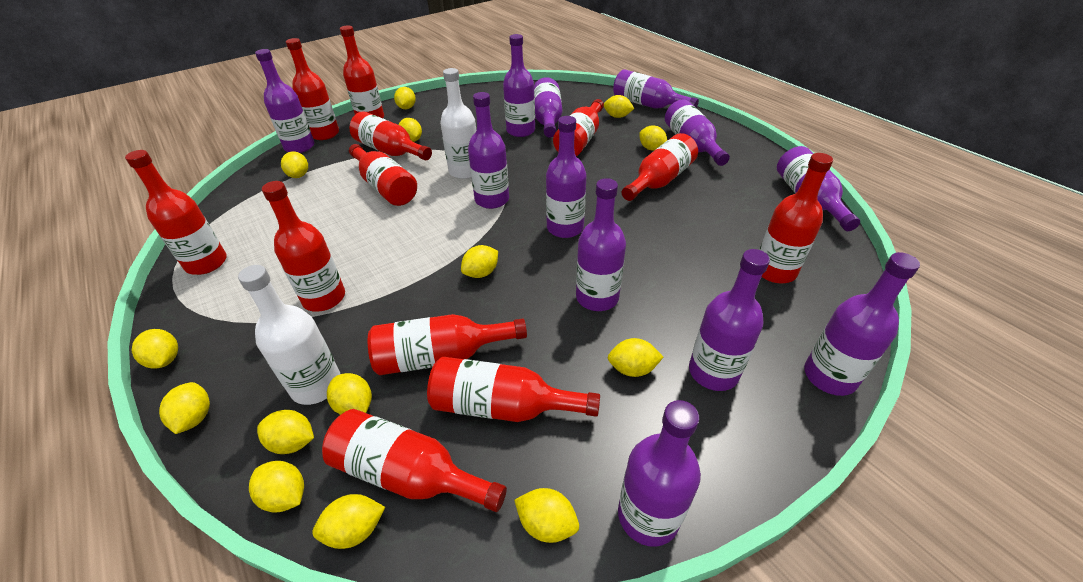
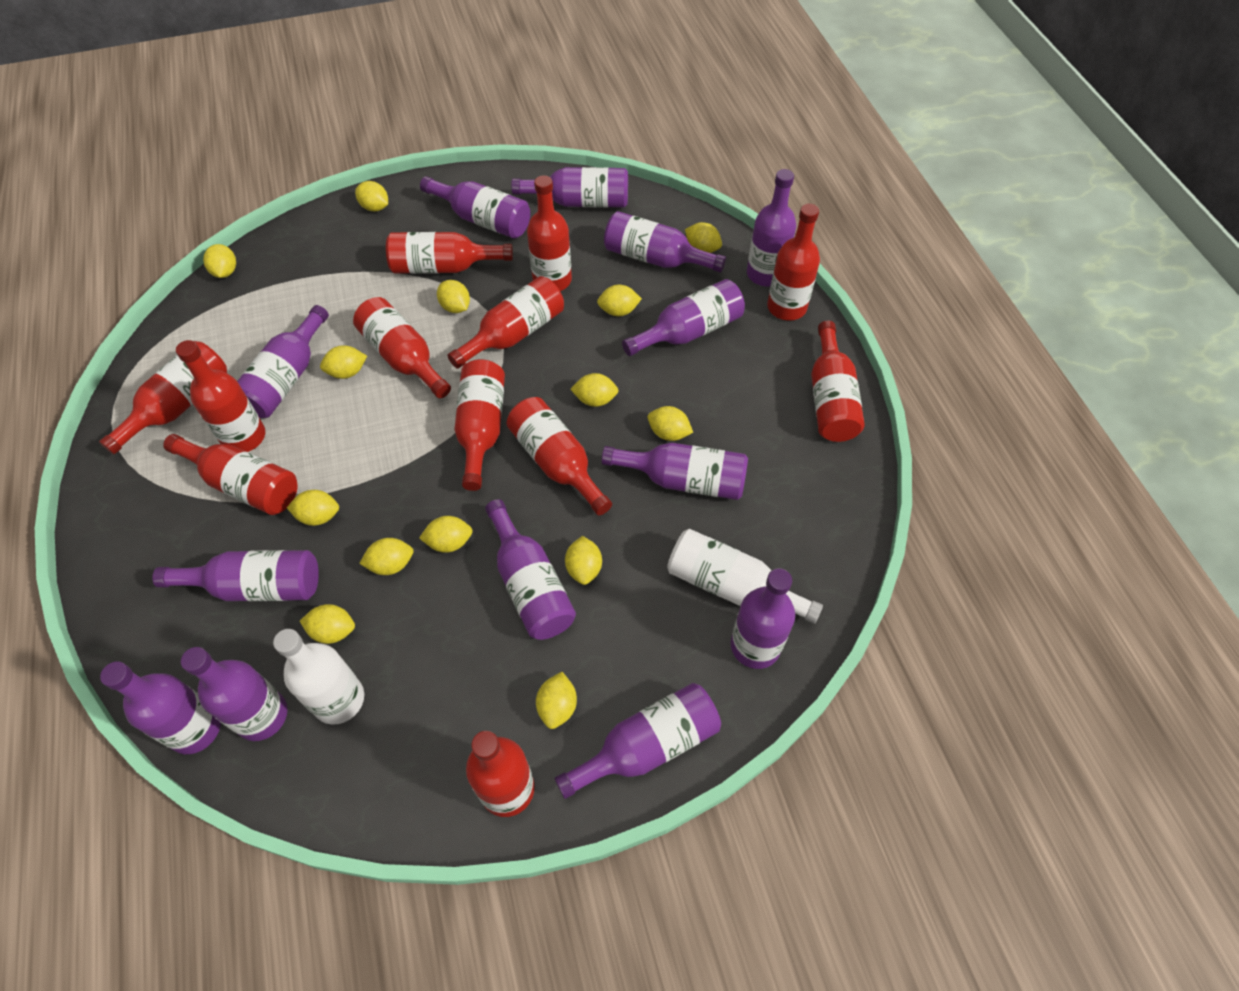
purple bottle: 12 -> 13

